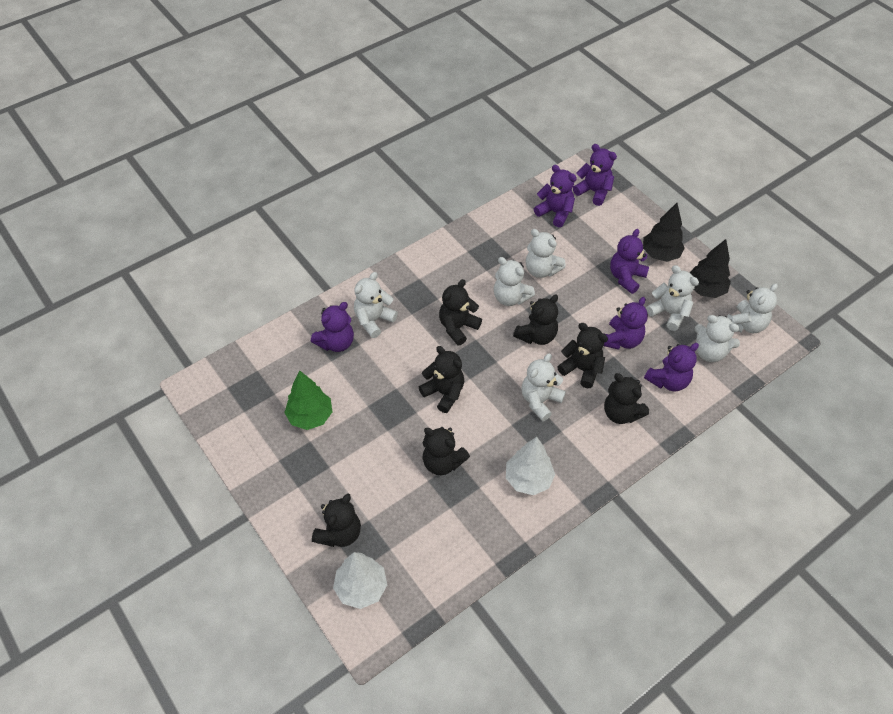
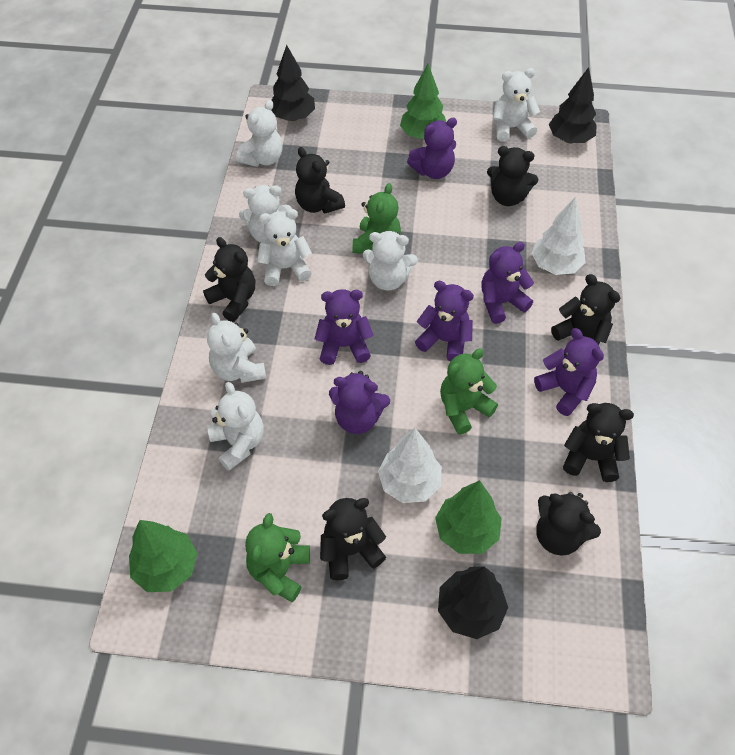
black tree: 2 -> 3
green teddy bear: 0 -> 3
green tree: 1 -> 3

